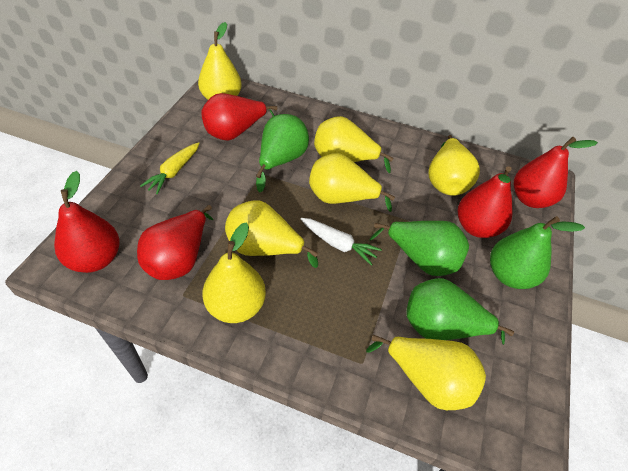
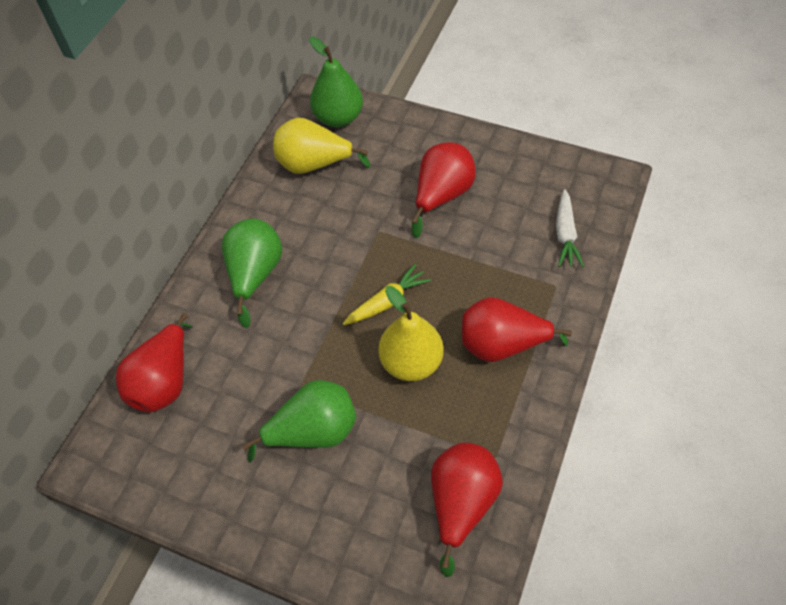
green pear: 4 -> 3
red pear: 5 -> 4
yellow pear: 7 -> 2

